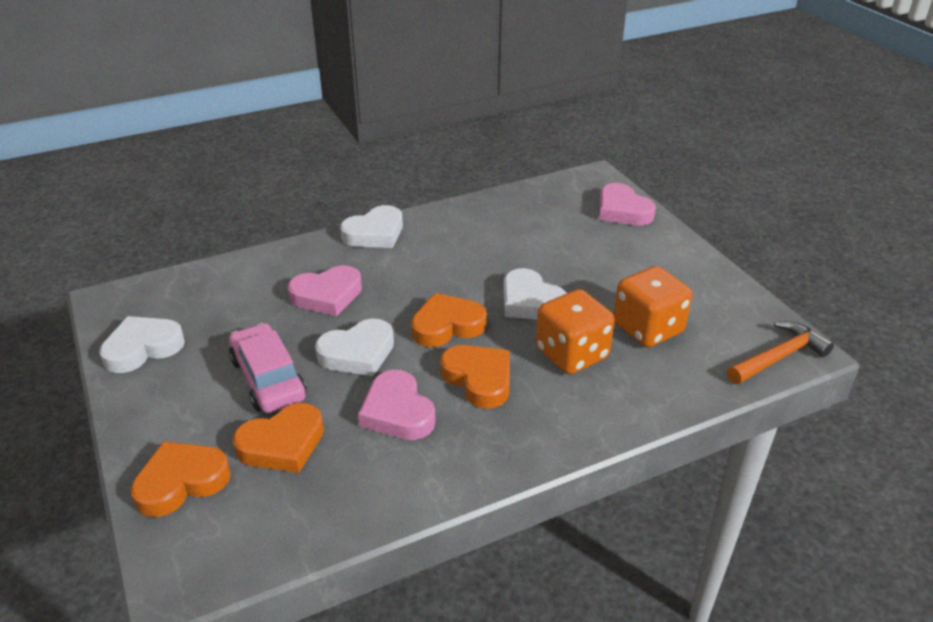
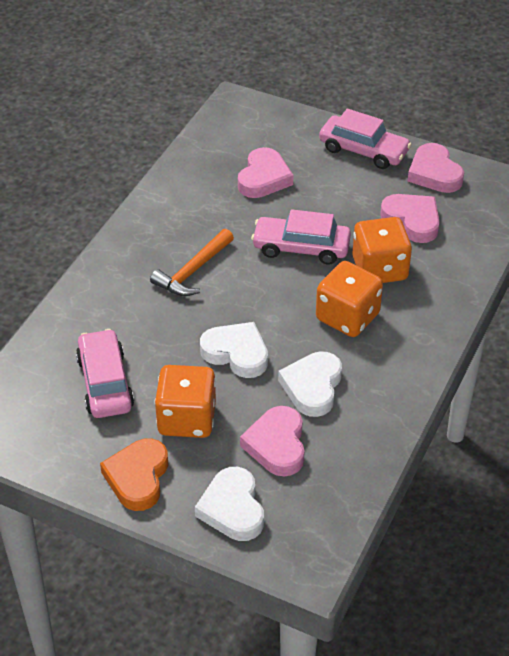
orange dice: 2 -> 3
orange heart: 4 -> 1
pink car: 1 -> 3
pink heart: 3 -> 4
white heart: 4 -> 3

